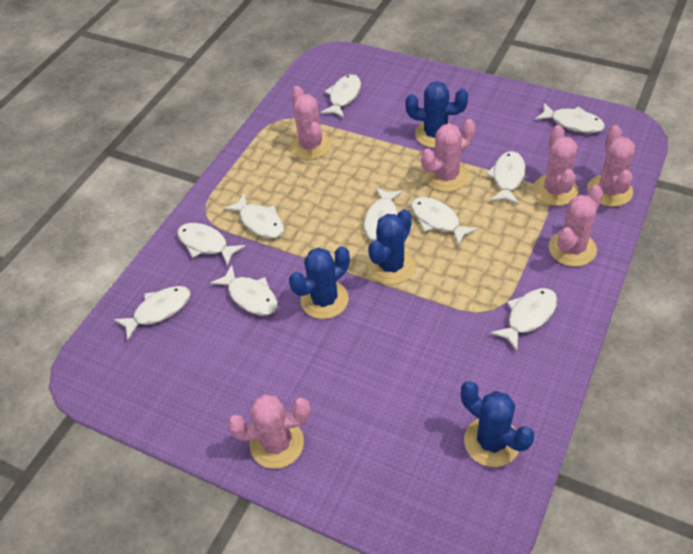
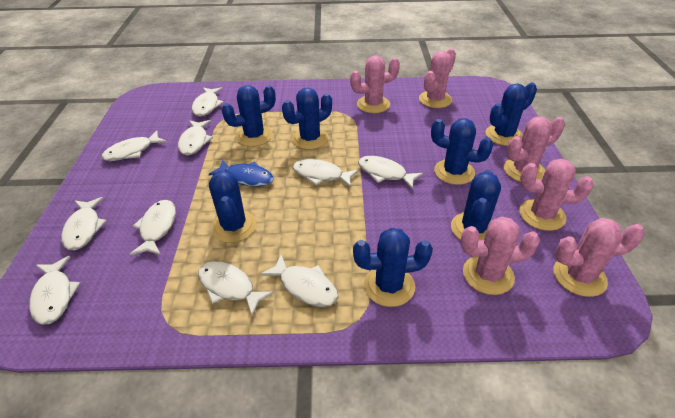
blue cactus: 4 -> 7
blue fish: 0 -> 1

